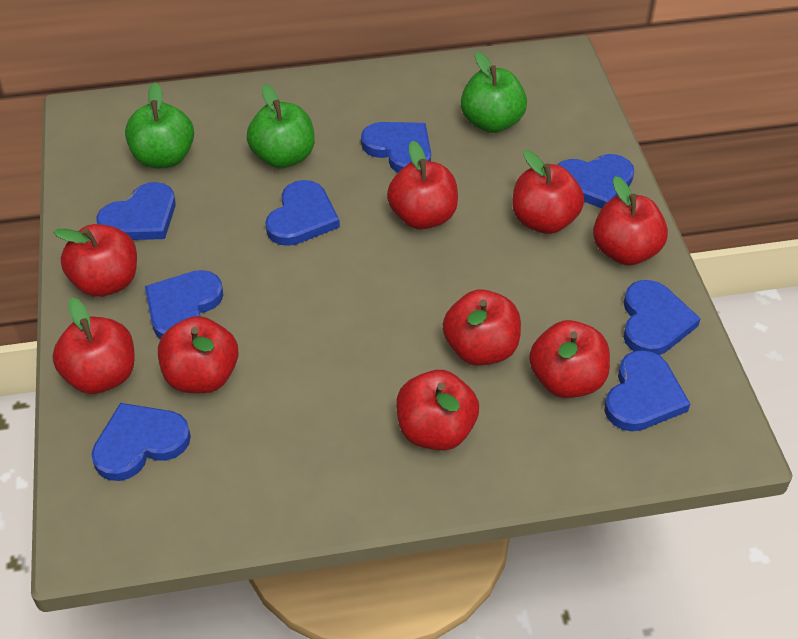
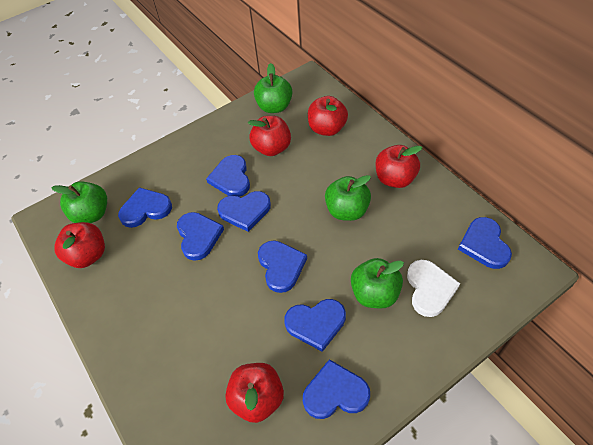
green apple: 3 -> 4
red apple: 9 -> 5
white heart: 0 -> 1

